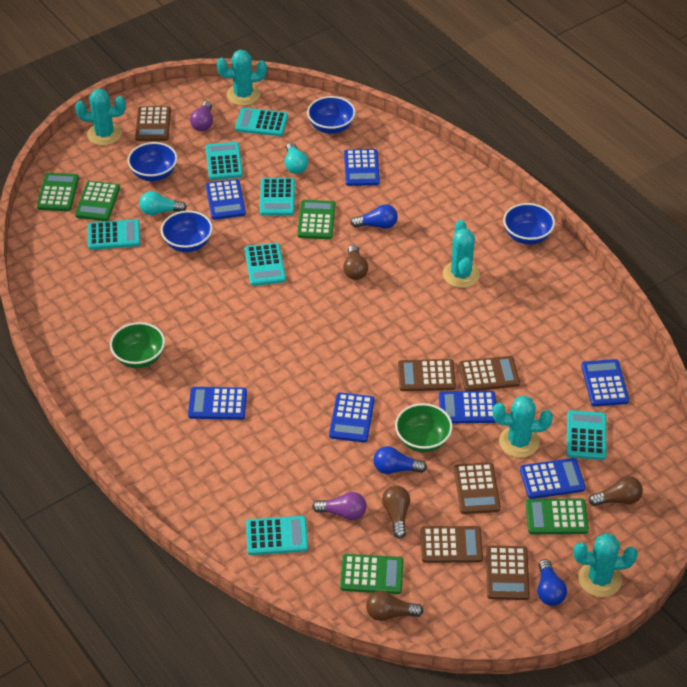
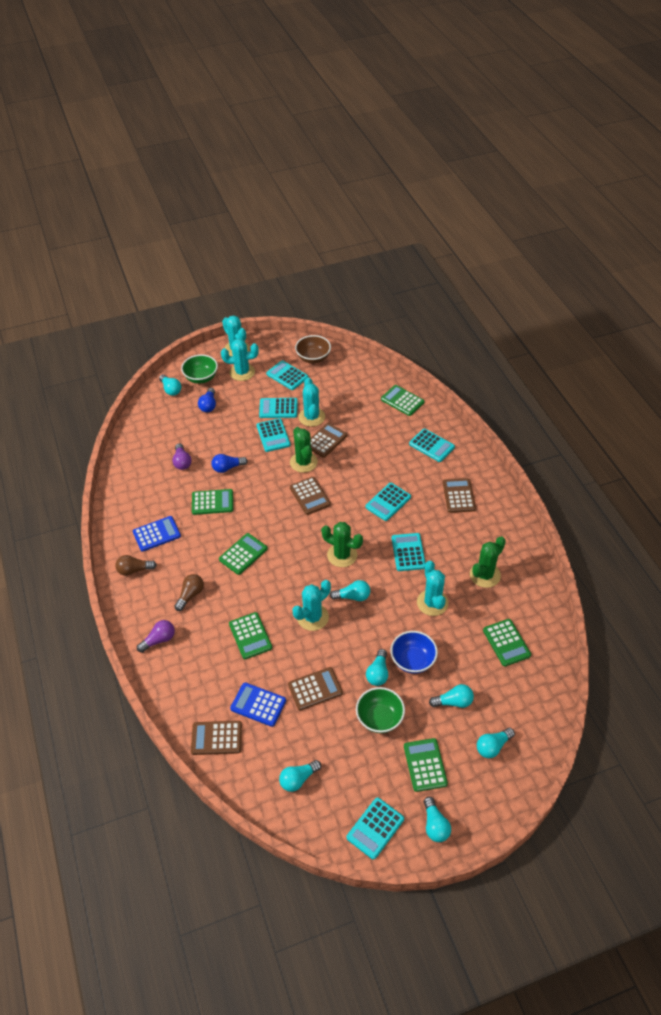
blue bowl: 4 -> 1
blue calculator: 7 -> 2
blue light bulb: 3 -> 2
brown bowl: 0 -> 1
brown calculator: 6 -> 5
brown light bulb: 4 -> 2
green cactus: 0 -> 3
green calculator: 5 -> 6
turquoise light bulb: 2 -> 7

